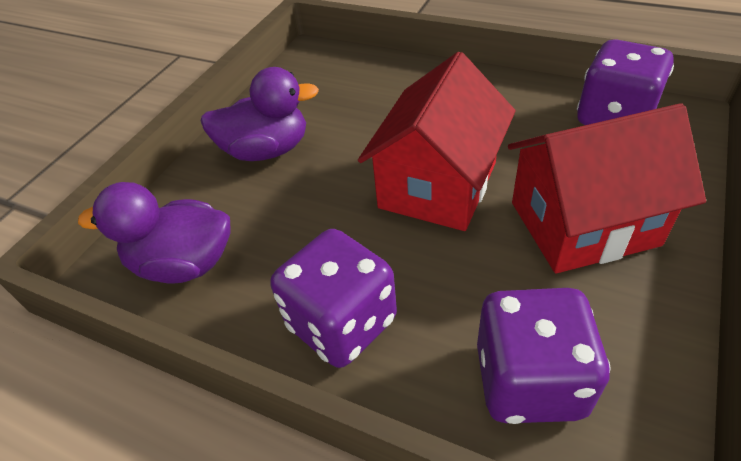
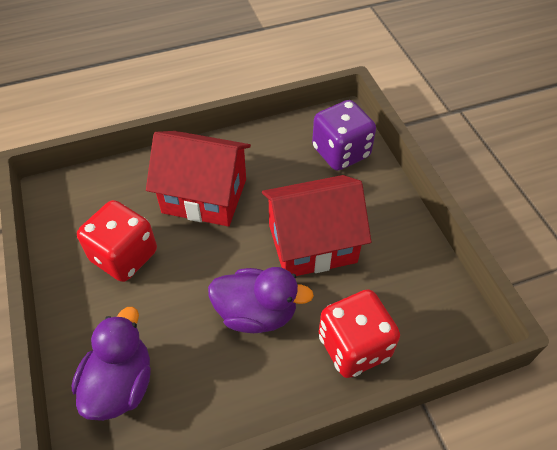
purple dice: 3 -> 1
red dice: 0 -> 2

